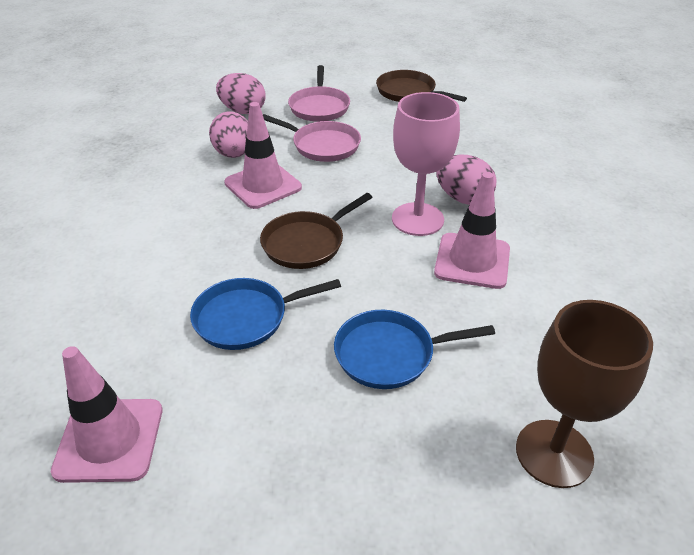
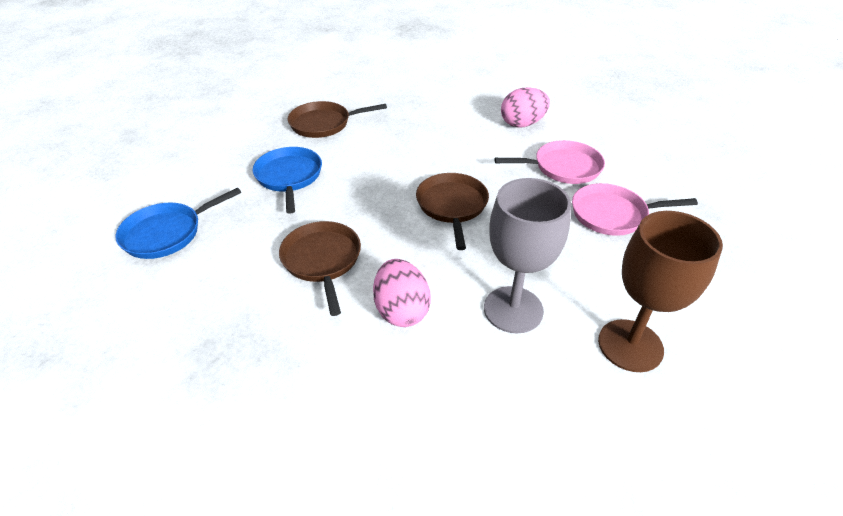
brown pan: 2 -> 3
grey goblet: 0 -> 1
pink egg: 3 -> 2
pink goblet: 1 -> 0
pink traffic cone: 3 -> 0

